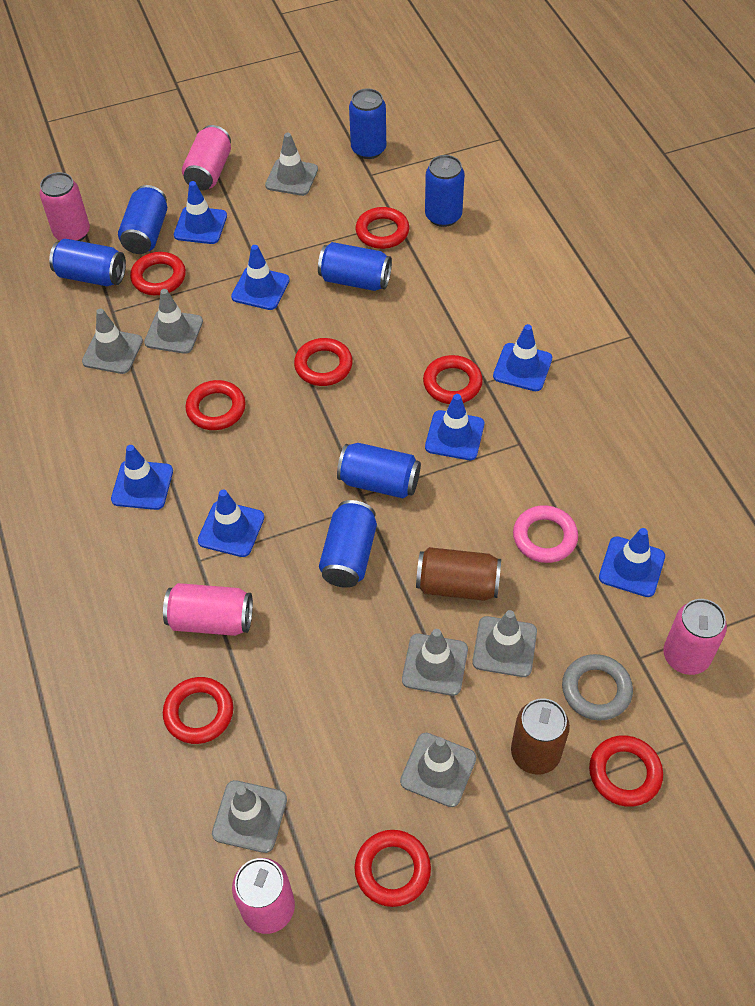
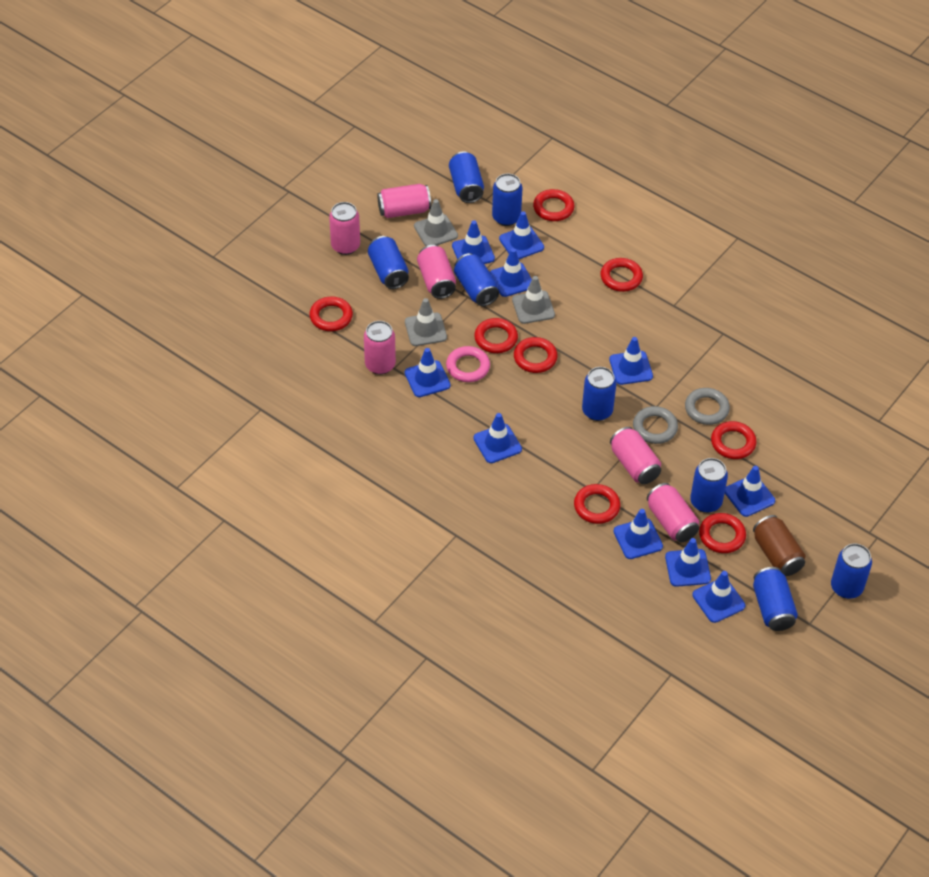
blue can: 7 -> 8
blue traffic cone: 7 -> 10
brown can: 2 -> 1
grey ring: 1 -> 2
grey traffic cone: 7 -> 3
pink can: 5 -> 6

